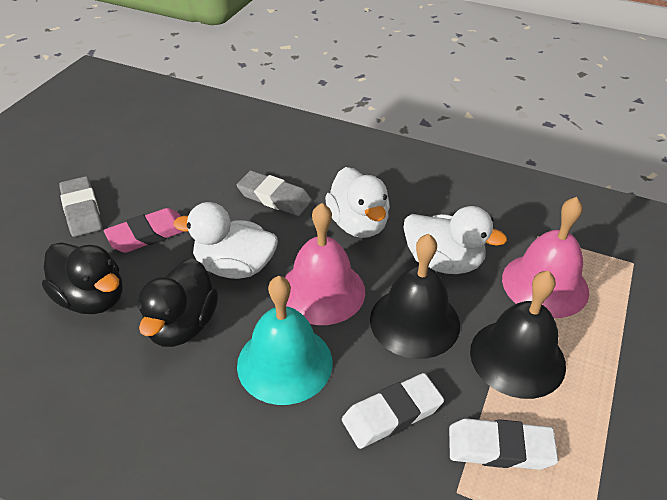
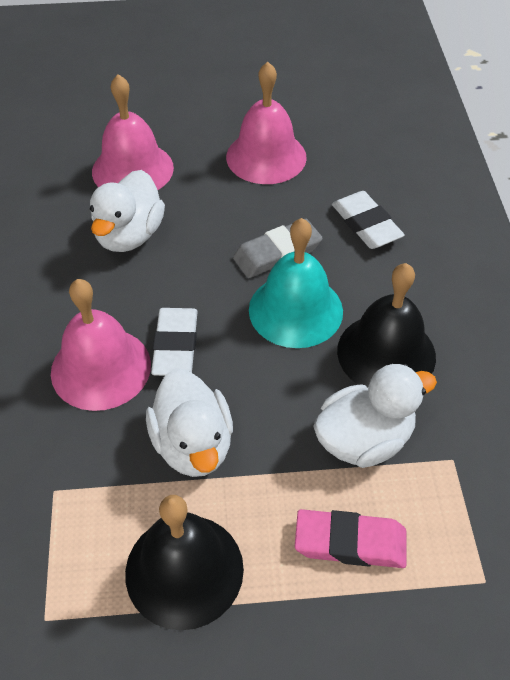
black duck: 2 -> 0
grey eraser: 2 -> 1
pink bell: 2 -> 3

